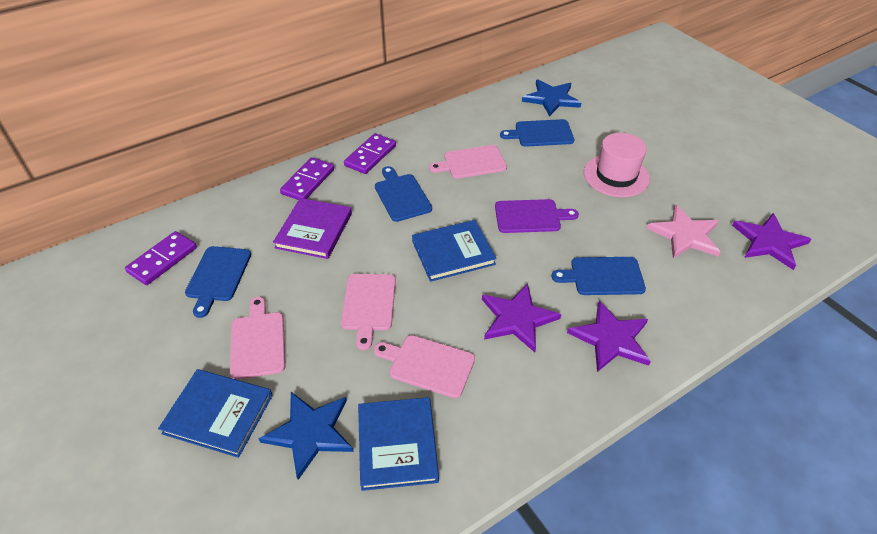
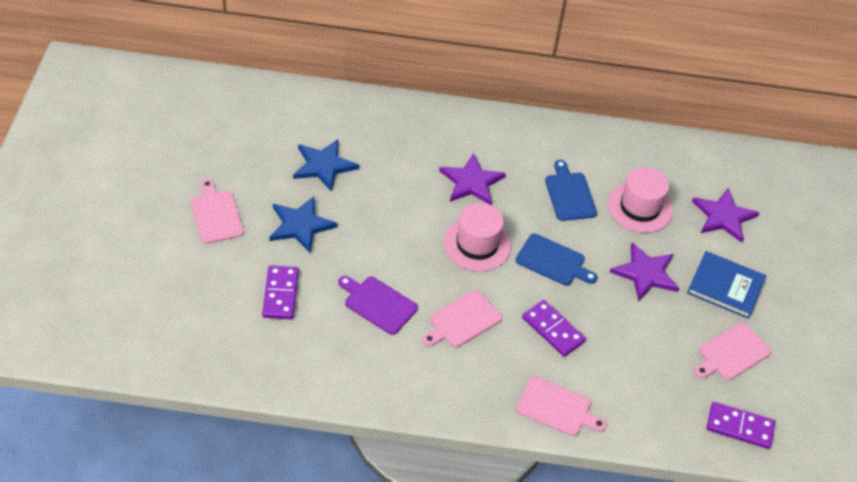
blue book: 3 -> 1
blue cutting board: 4 -> 2
pink hat: 1 -> 2
pink star: 1 -> 0
purple book: 1 -> 0

